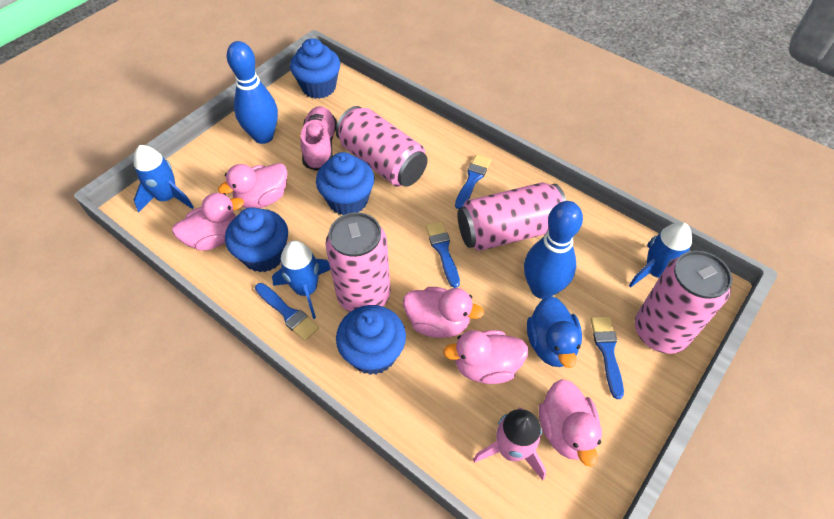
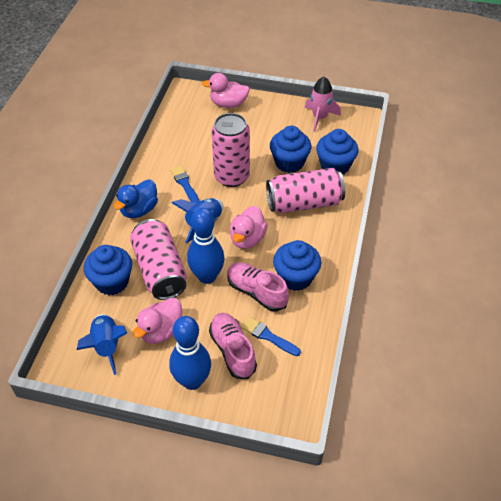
blue brush: 4 -> 2
blue rocket: 3 -> 2
pink can: 4 -> 3
pink duck: 5 -> 3
pink shoe: 1 -> 2

